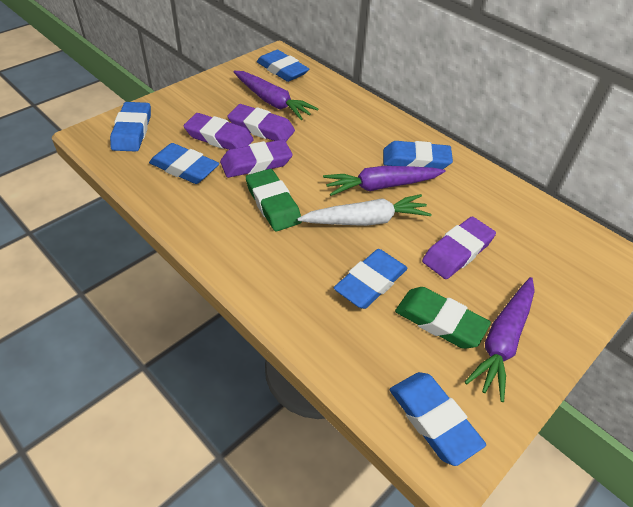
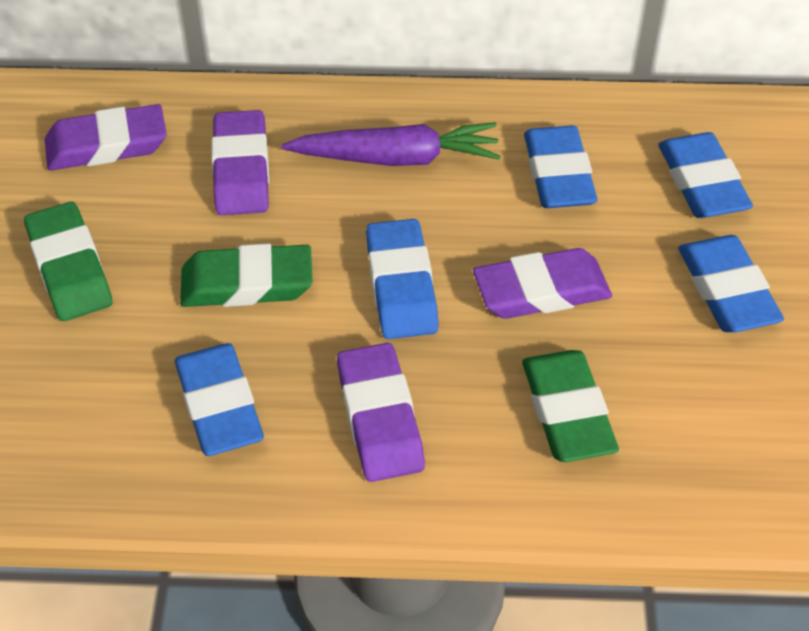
blue eraser: 6 -> 5
green eraser: 2 -> 3
purple carrot: 3 -> 1
white carrot: 1 -> 0

